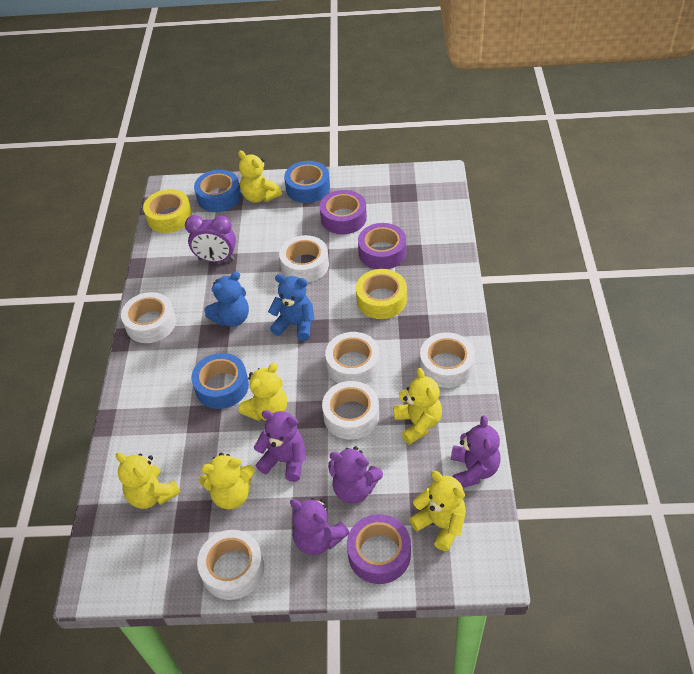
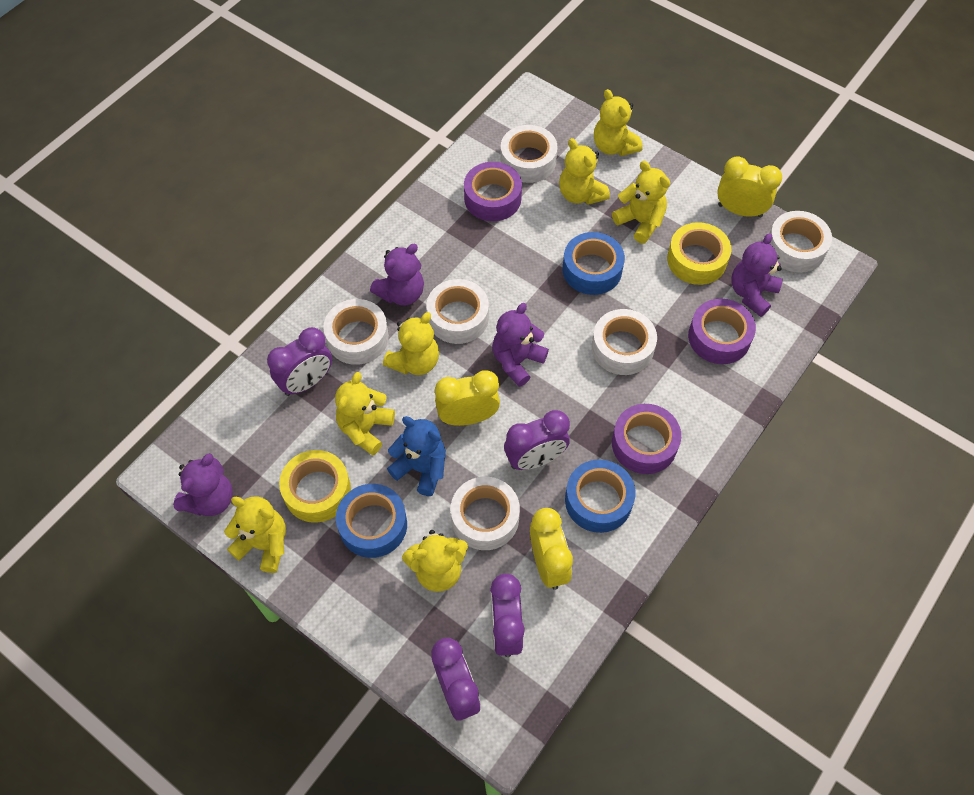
blue teddy bear: 2 -> 1
purple clock: 1 -> 4
yellow clock: 0 -> 3
yellow teddy bear: 6 -> 7

